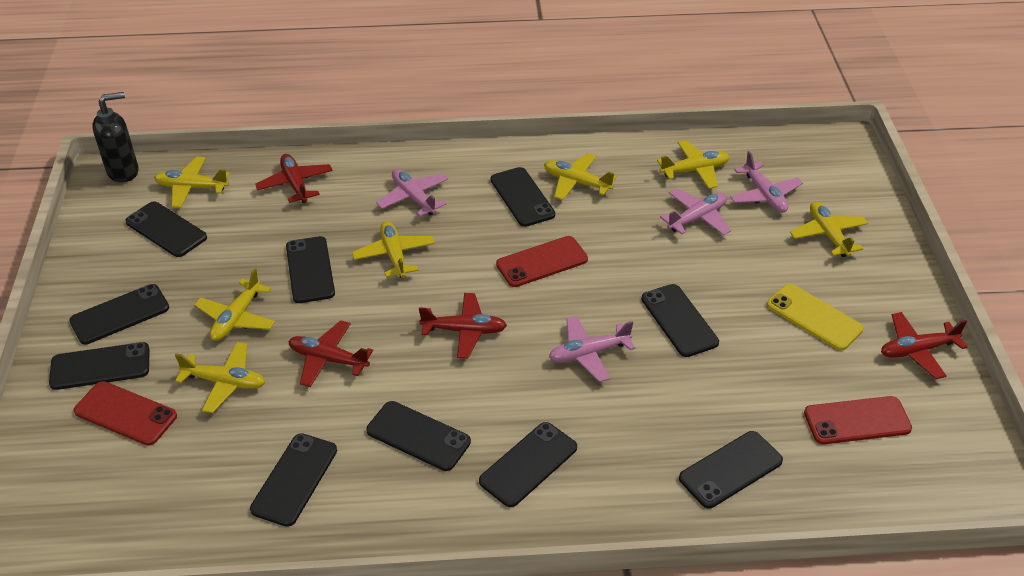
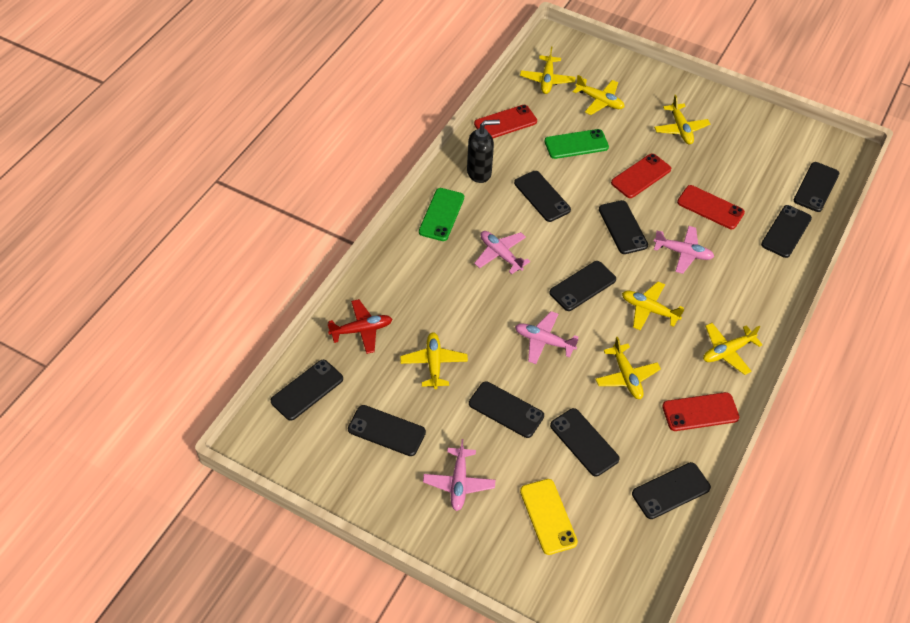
green phone: 0 -> 2
red phone: 3 -> 4
red plane: 4 -> 1

